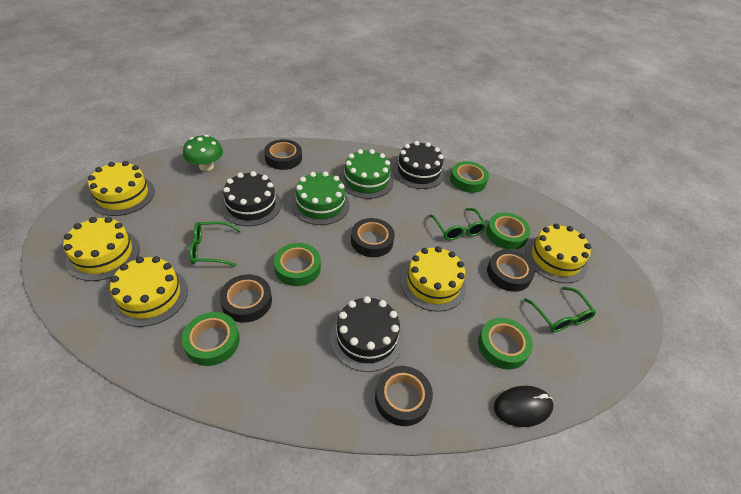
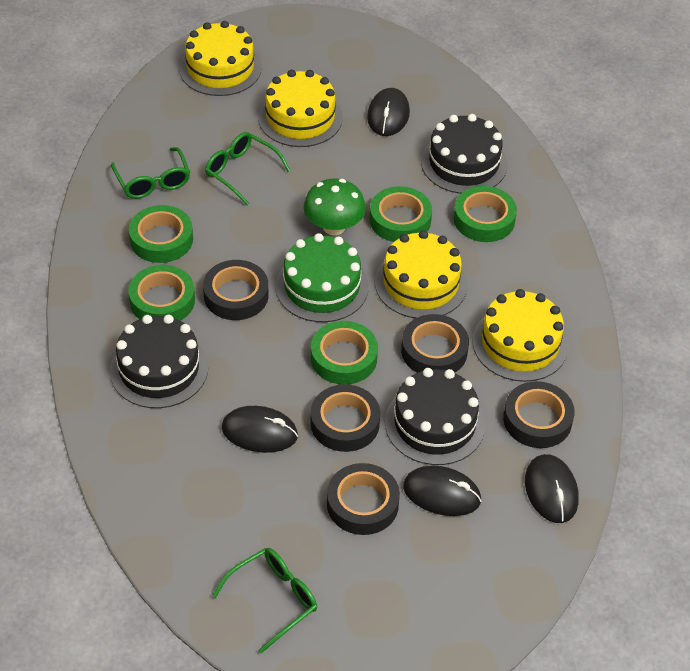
black mouse: 1 -> 4
green cake: 2 -> 1
yellow cake: 5 -> 4

